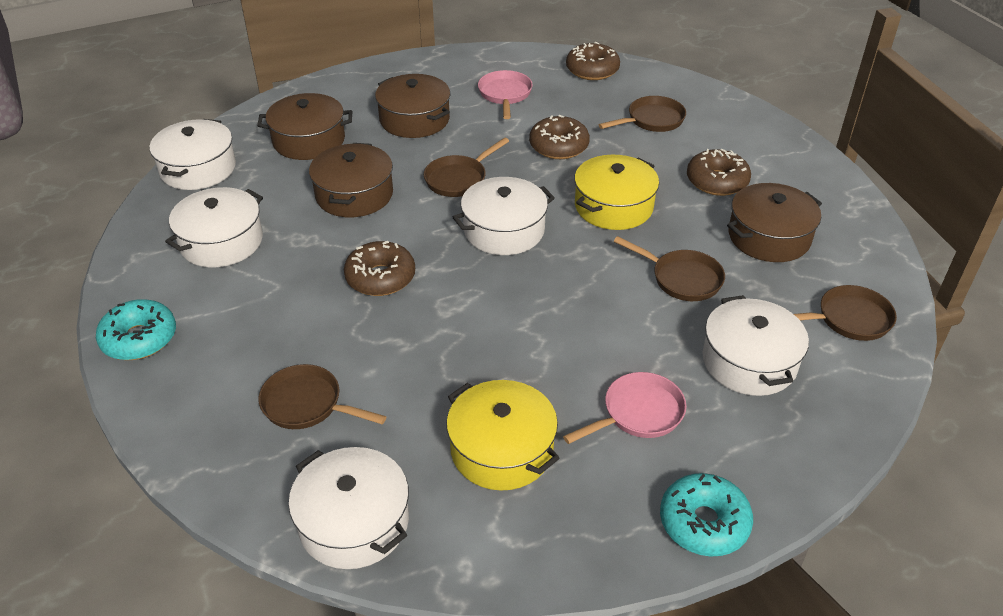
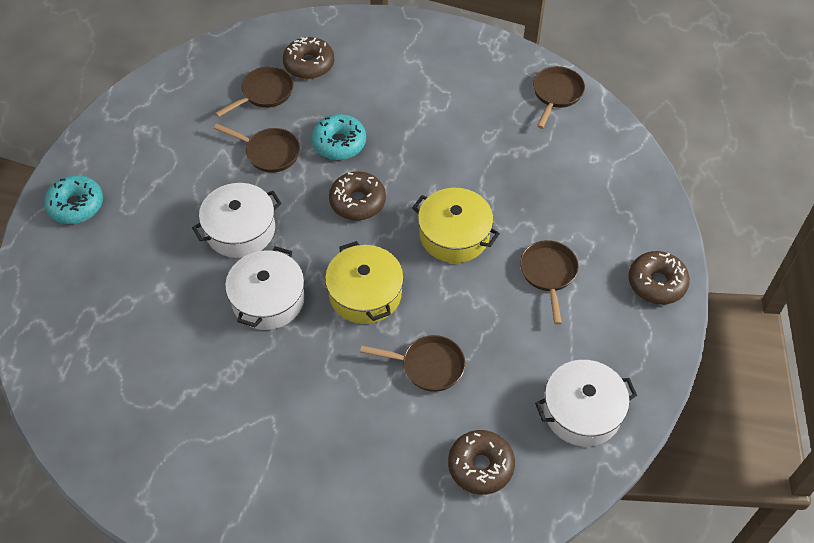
brown pot: 4 -> 0
pink pan: 2 -> 0
white pot: 5 -> 3

